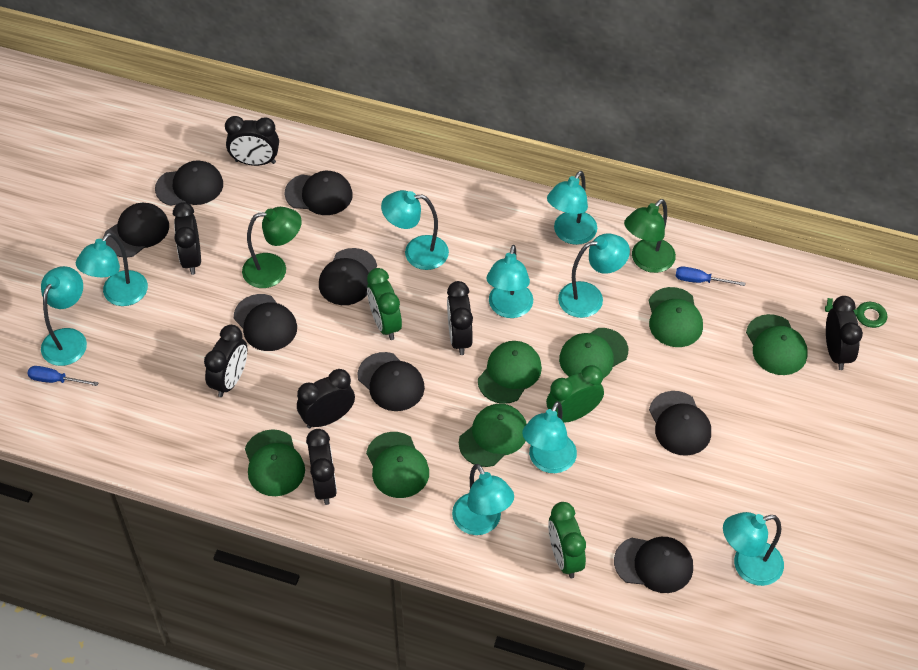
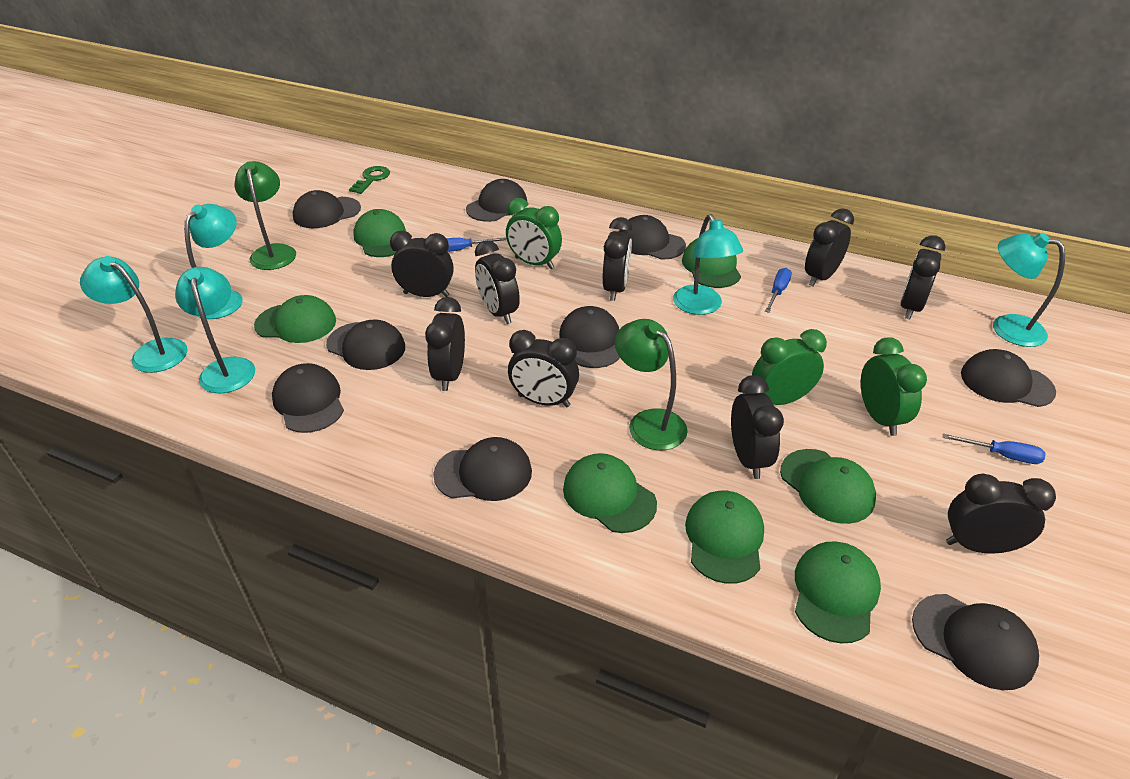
black cap: 8 -> 9
black clock: 7 -> 9
blue screwdriver: 2 -> 3
turquoise lamp: 9 -> 5

